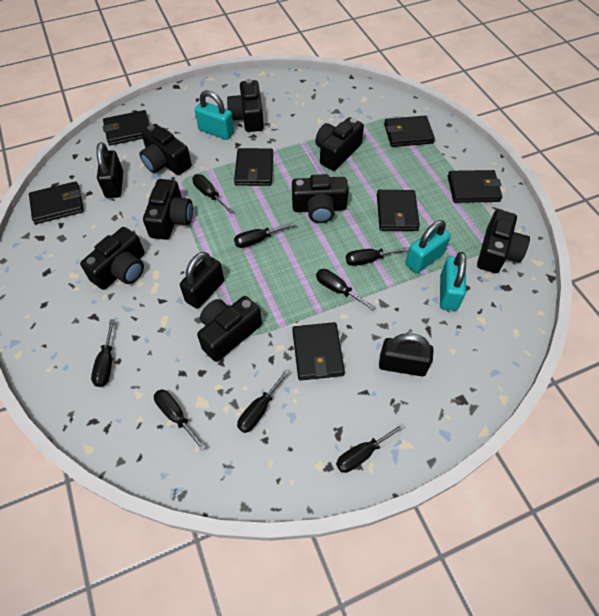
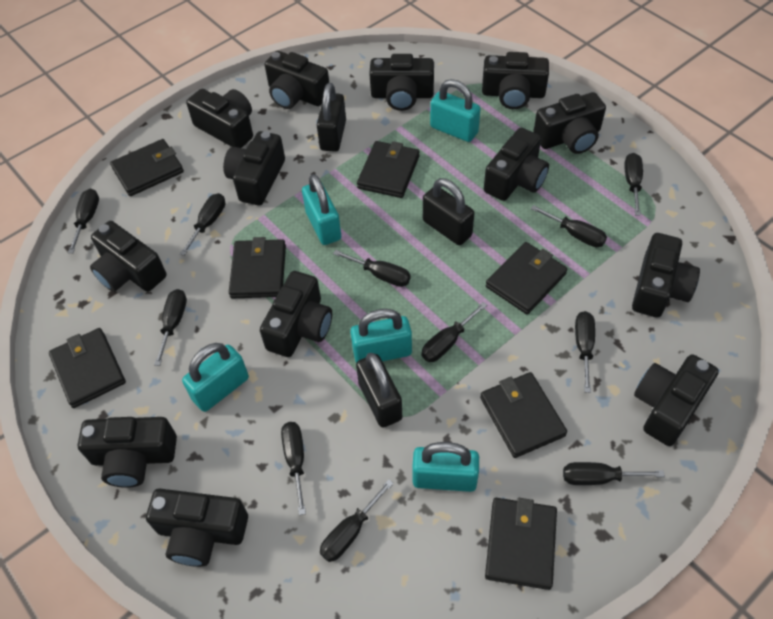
black camera: 8 -> 13
black screwdriver: 8 -> 11
turquoise padlock: 3 -> 5

